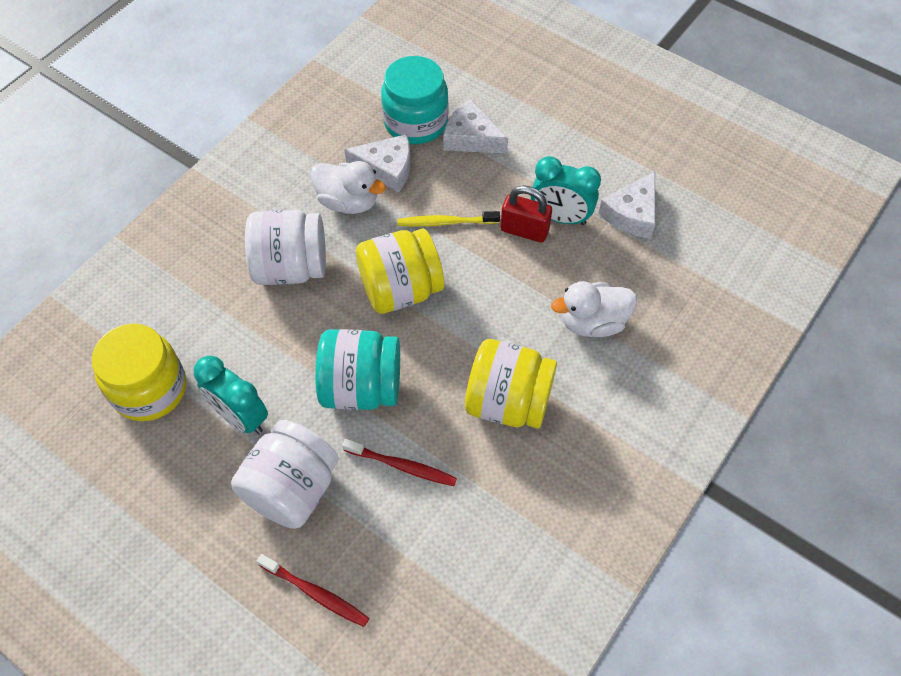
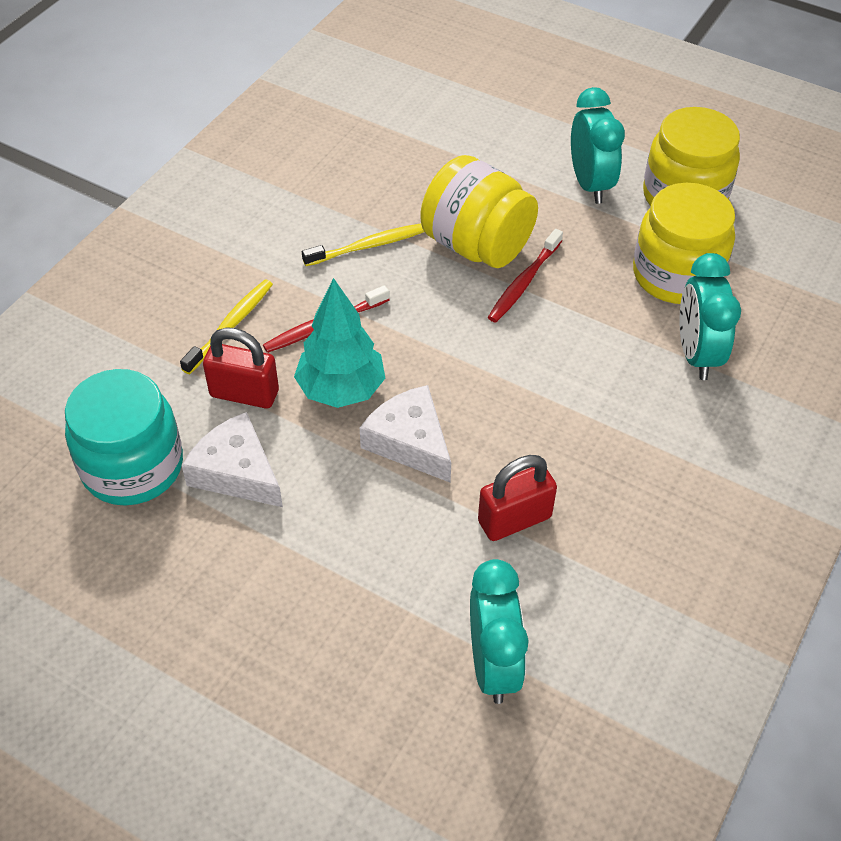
red padlock: 1 -> 2
turquoise clock: 2 -> 3
turquoise jar: 2 -> 1
turquoise tree: 0 -> 1
white cheese: 3 -> 2
white duck: 2 -> 0
white jar: 2 -> 0
yellow toothbrush: 1 -> 2

